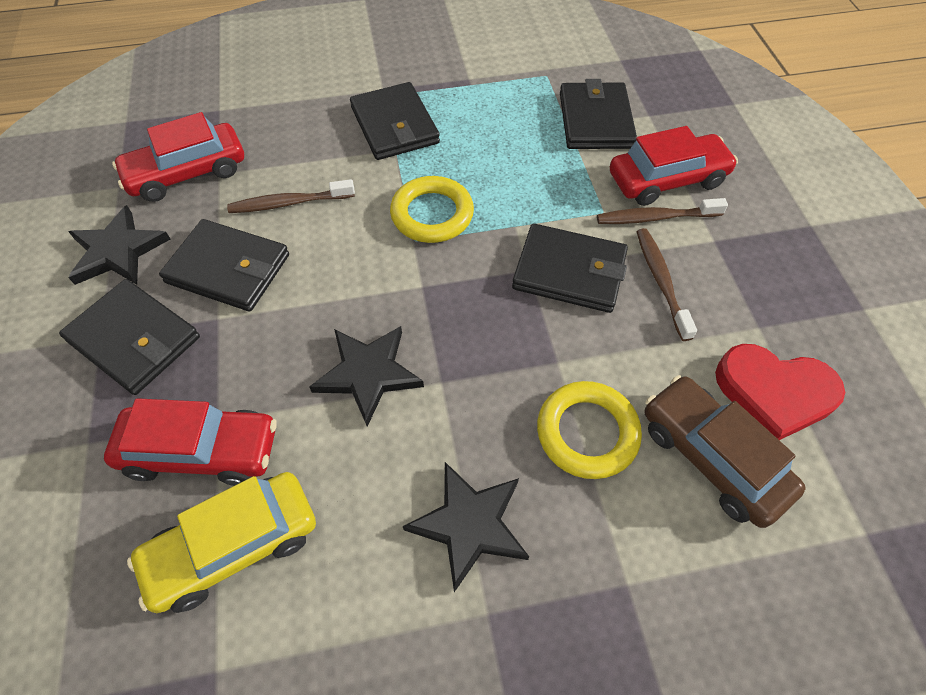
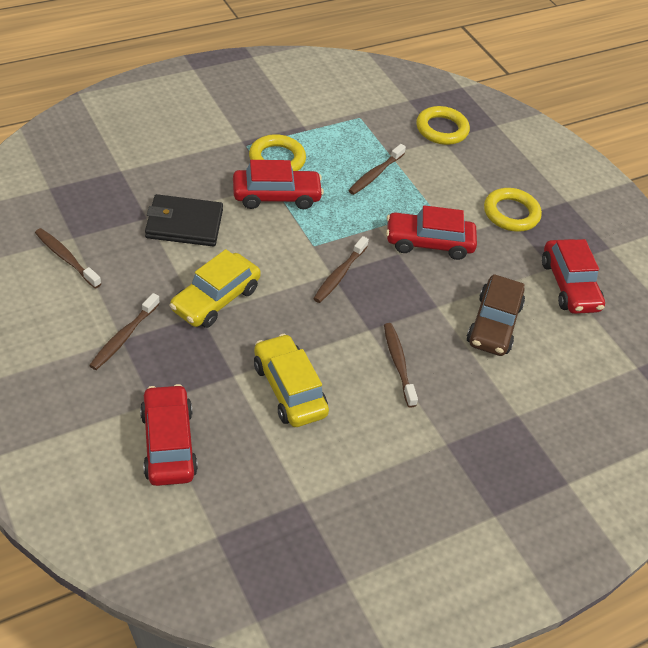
black star: 3 -> 0
black wallet: 5 -> 1
brown toothbrush: 3 -> 5
red car: 3 -> 4
red heart: 1 -> 0
yellow car: 1 -> 2
yellow ring: 2 -> 3

